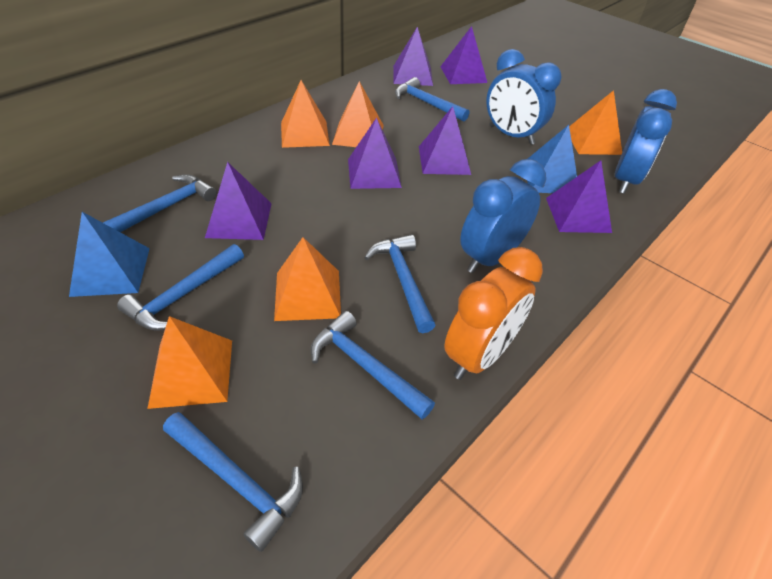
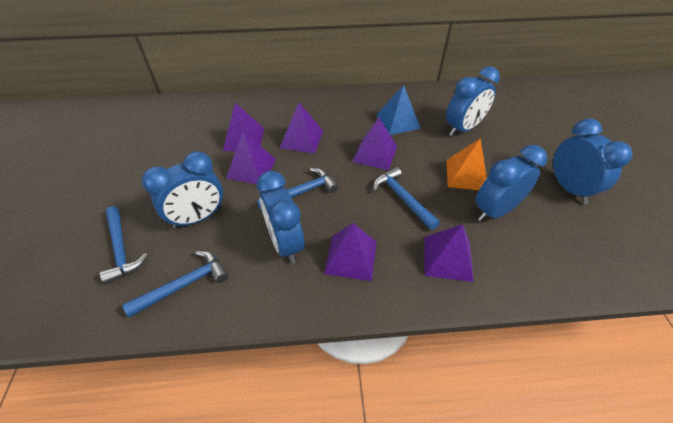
blue clock: 3 -> 5
blue hammer: 6 -> 4
blue pyramid: 2 -> 1
orange clock: 1 -> 0
orange pyramid: 5 -> 1

